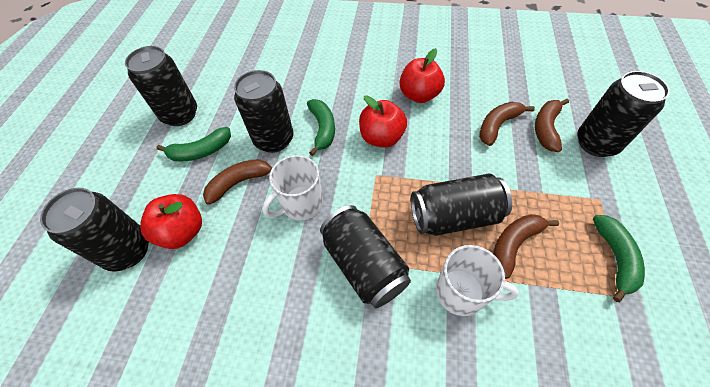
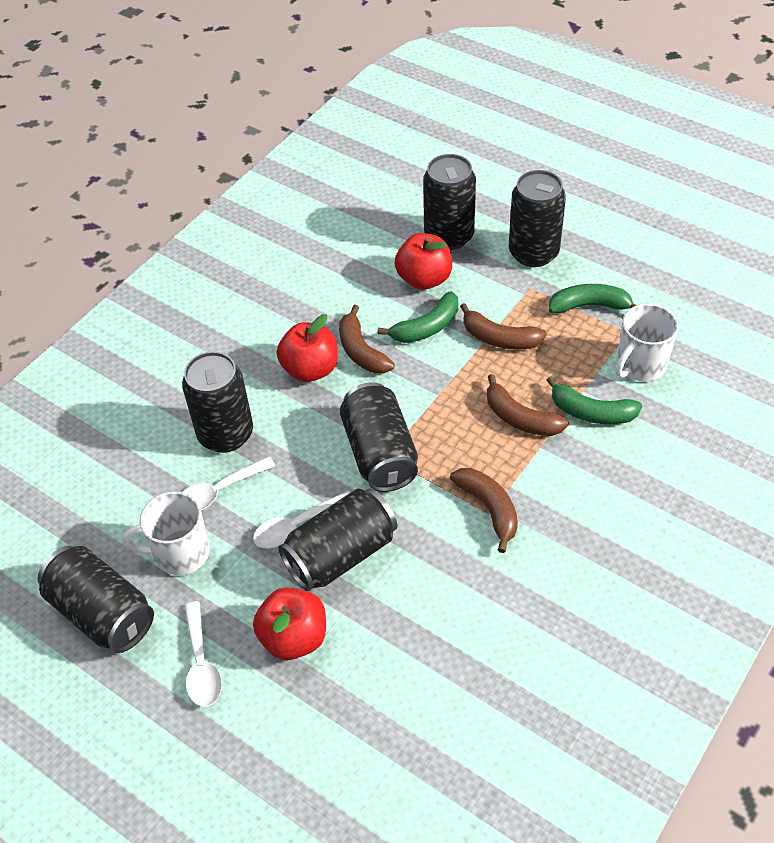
white spoon: 0 -> 3

